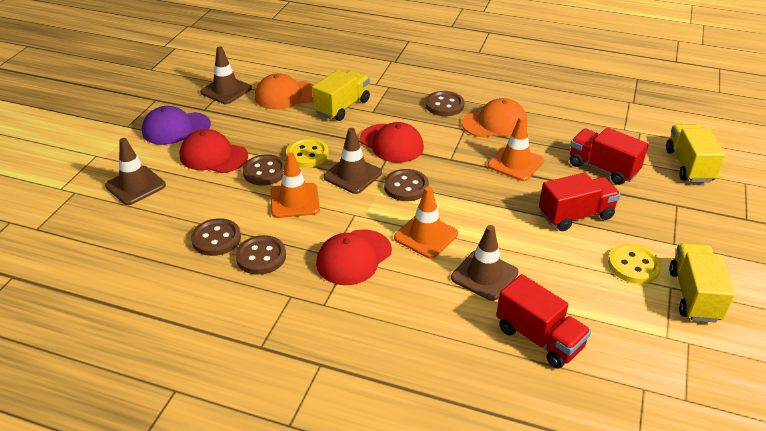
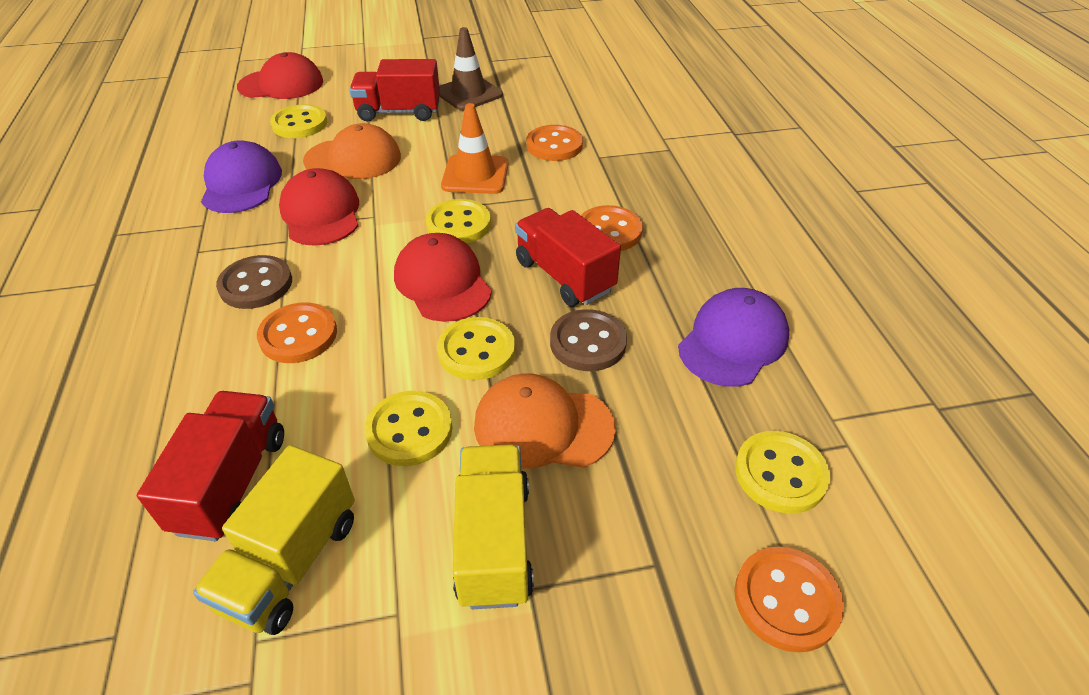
brown button: 5 -> 2
brown traffic cone: 4 -> 1
orange button: 0 -> 4
orange traffic cone: 3 -> 1
purple cap: 1 -> 2
yellow button: 2 -> 5
yellow truck: 3 -> 2

